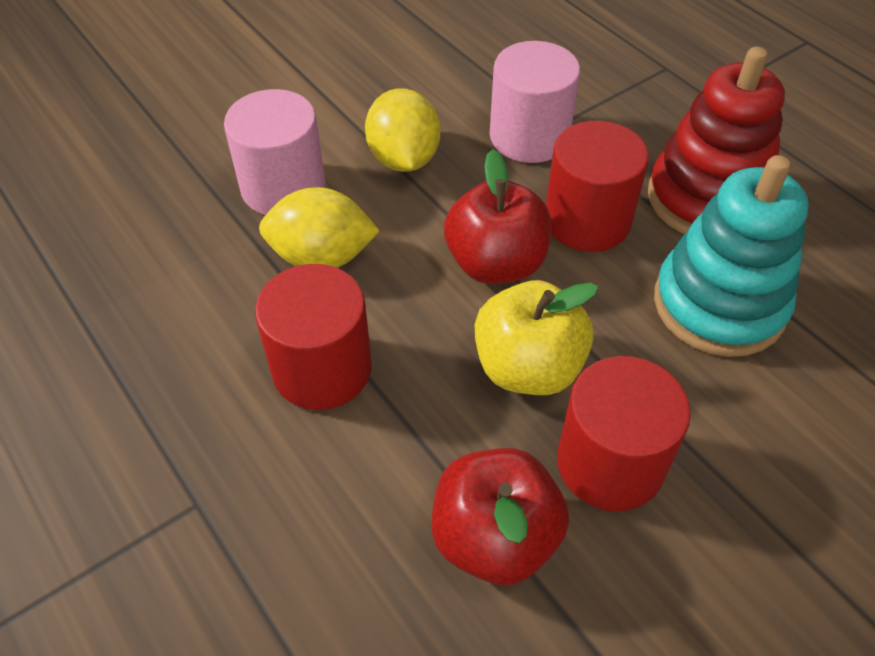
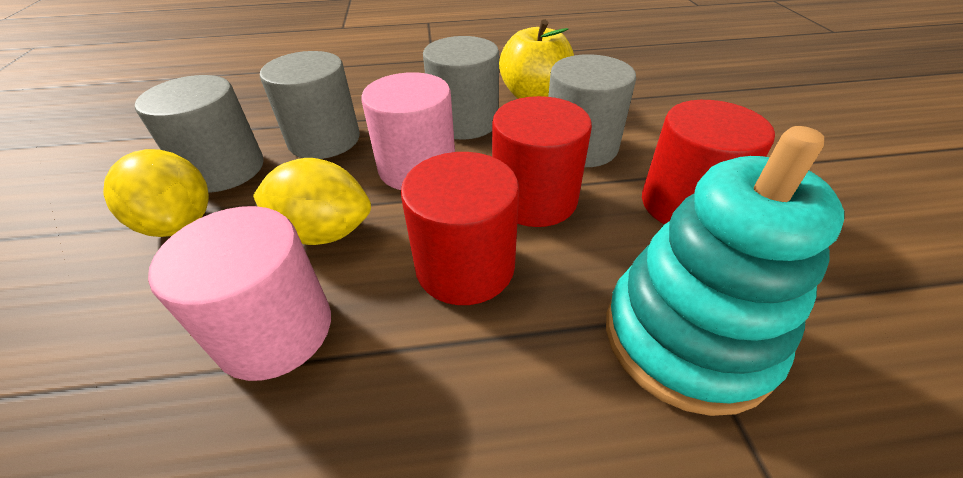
grey cylinder: 0 -> 4
red apple: 2 -> 0
red stacking toy: 1 -> 0

